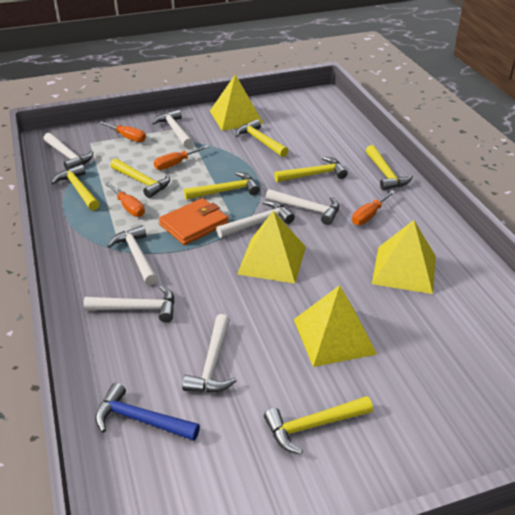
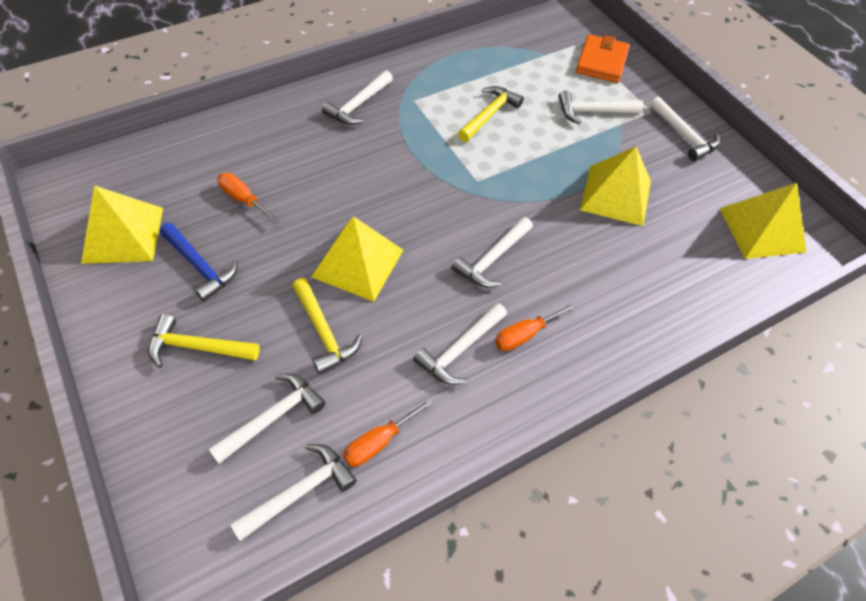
orange screwdriver: 4 -> 3
yellow hammer: 7 -> 3

